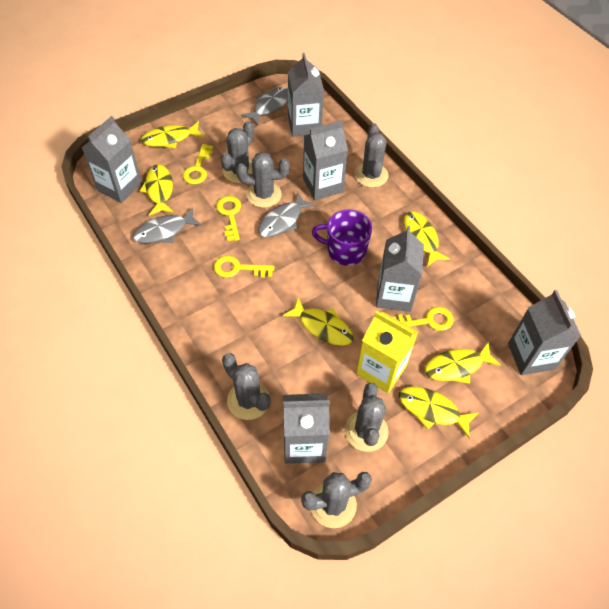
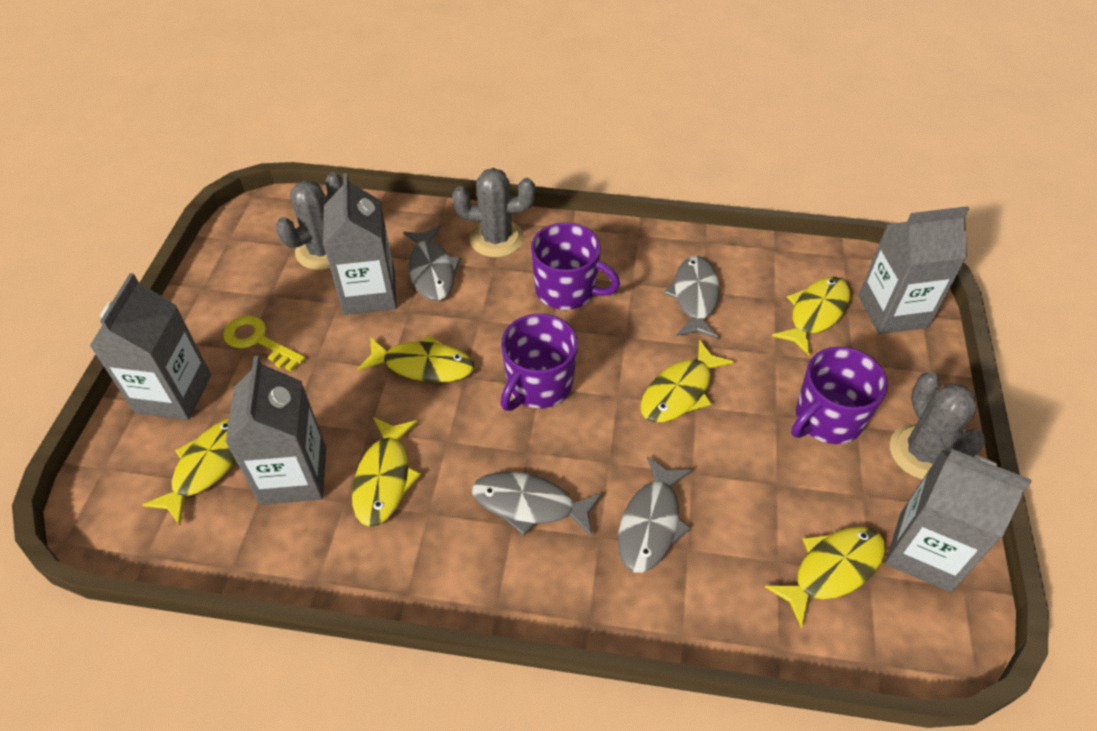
grey cactus: 6 -> 3
grey carton: 6 -> 5
grey fish: 3 -> 4
purple mug: 1 -> 3
yellow carton: 1 -> 0
yellow key: 4 -> 1

